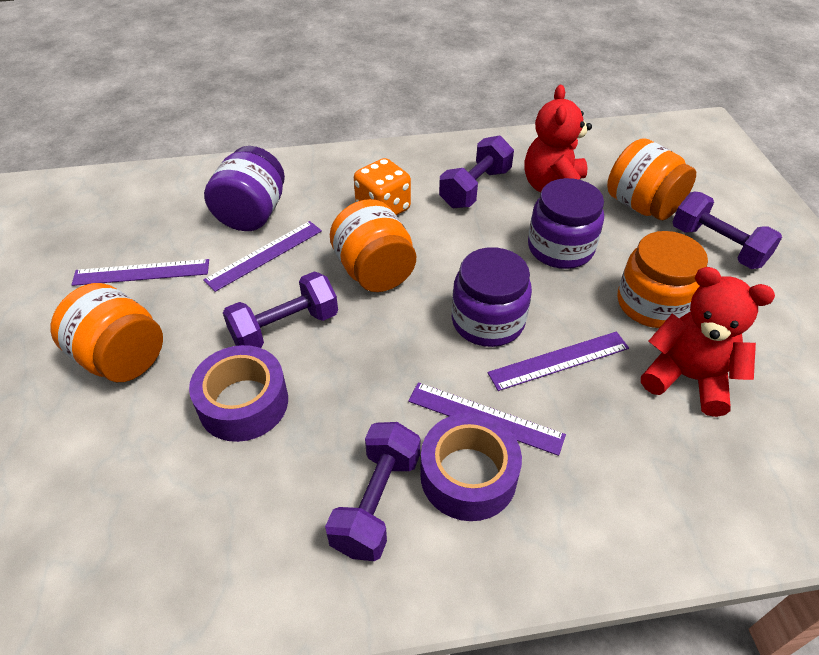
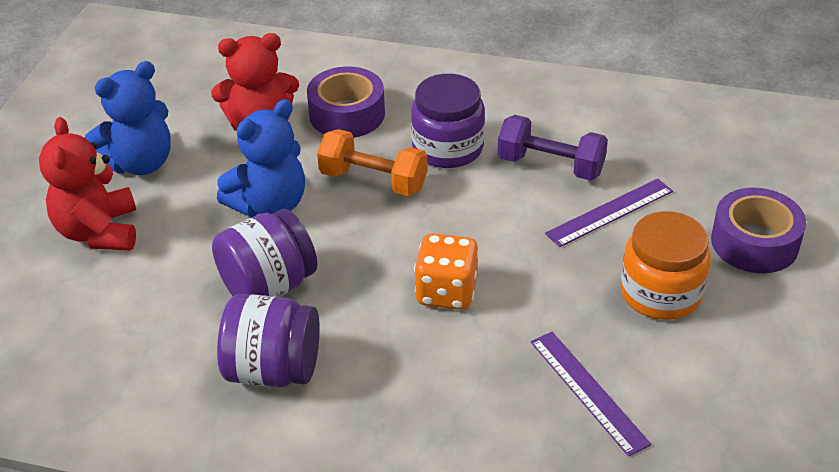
blue teddy bear: 0 -> 2
orange dumbbell: 0 -> 1
orange jar: 4 -> 1
purple dumbbell: 4 -> 1
purple ruler: 4 -> 2

